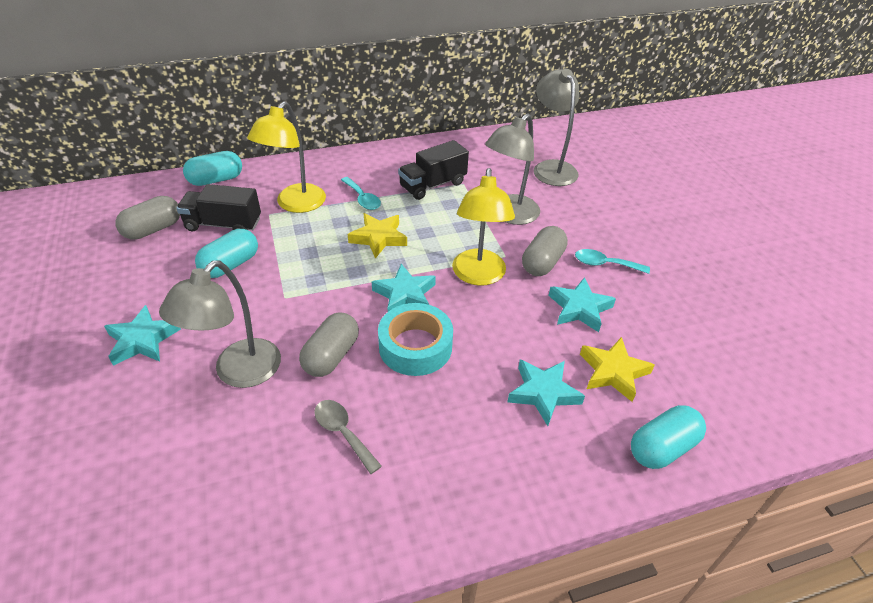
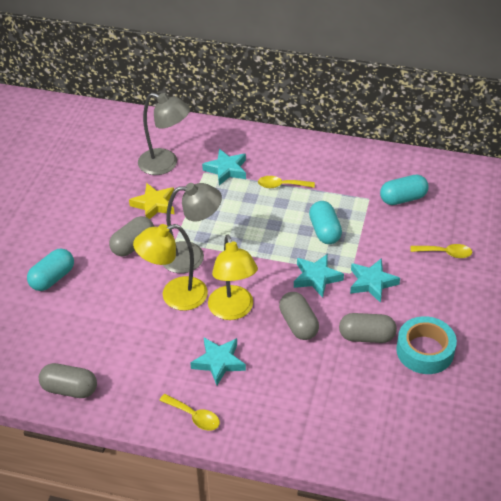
black truck: 2 -> 0
grey capsule: 3 -> 4
grey lamp: 3 -> 2
grey spoon: 1 -> 0
turquoise spoon: 2 -> 0
yellow spoon: 0 -> 3
yellow star: 2 -> 1

